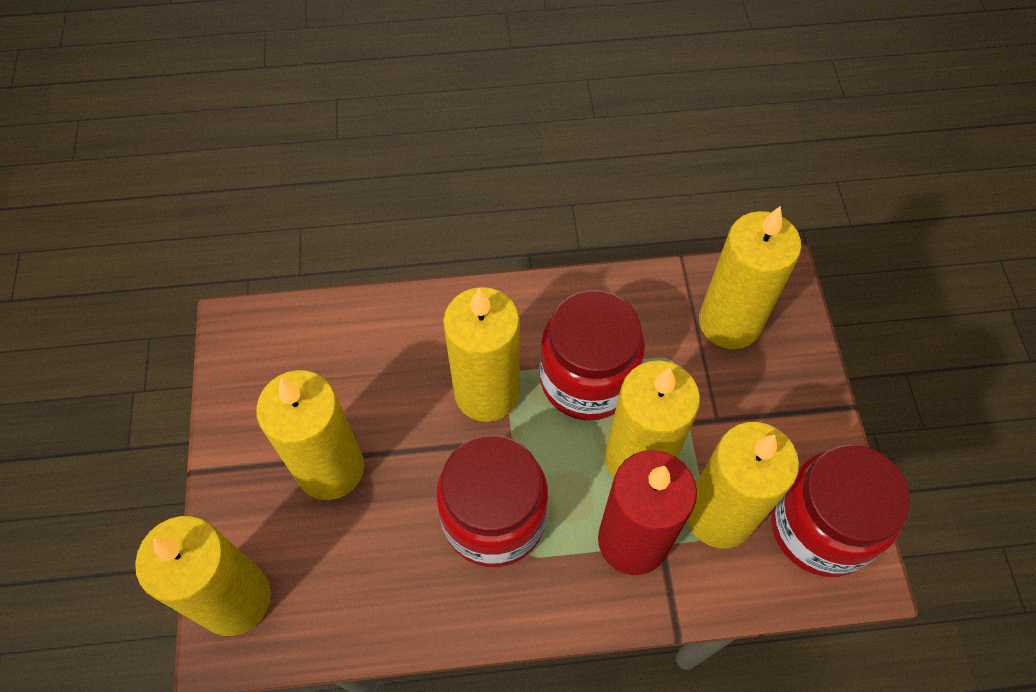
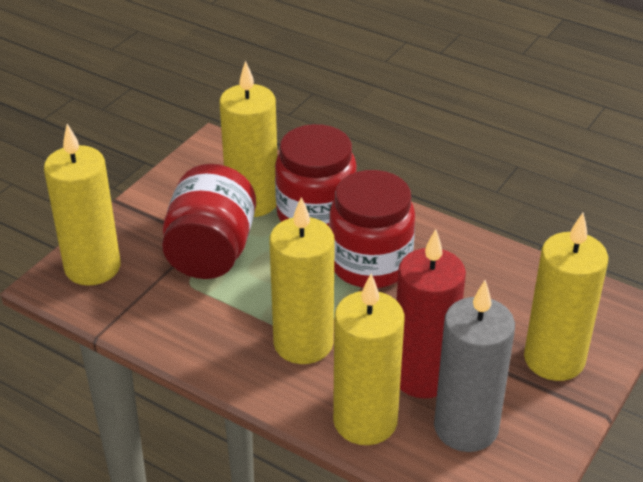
grey candle: 0 -> 1
yellow candle: 6 -> 5

